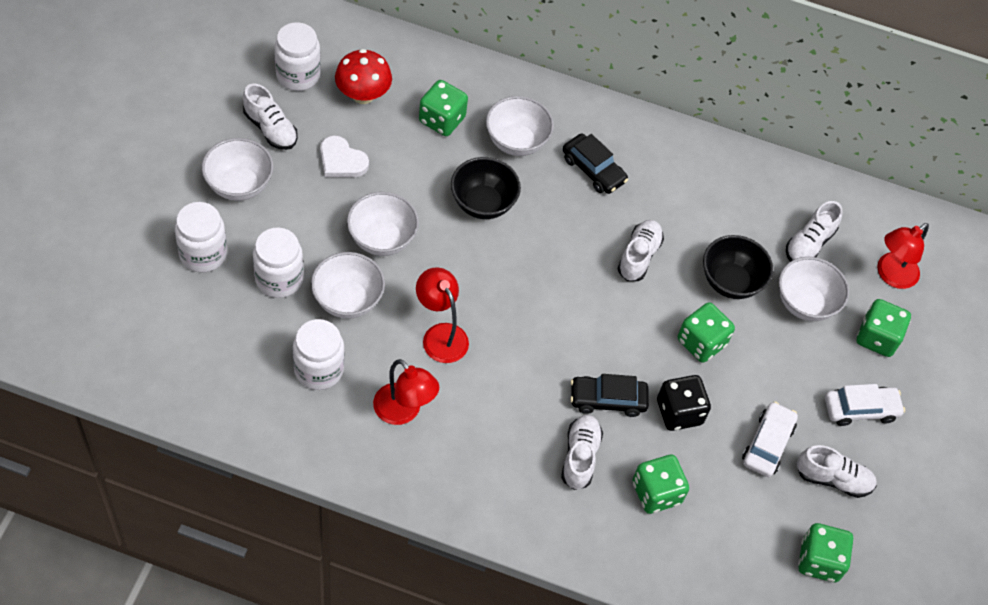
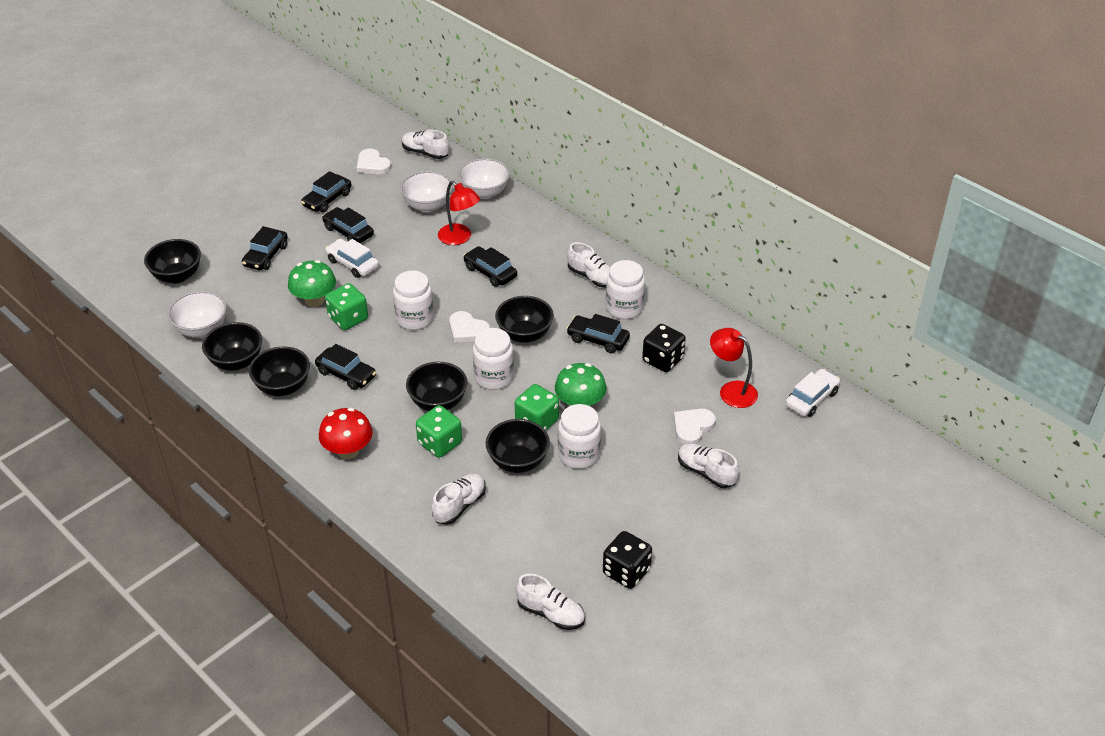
black bowl: 2 -> 6
black car: 2 -> 6
black dice: 1 -> 2
green dice: 5 -> 3
green mushroom: 0 -> 2
red lamp: 3 -> 2
white bowl: 5 -> 3
white heart: 1 -> 3

